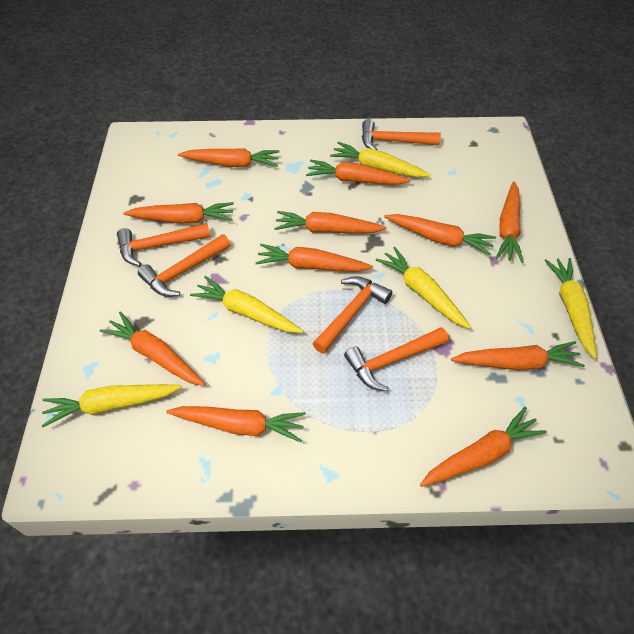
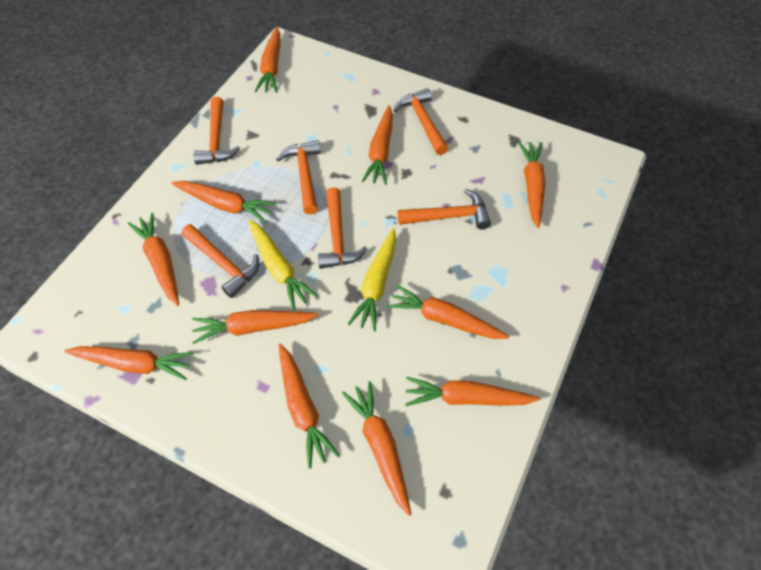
orange hammer: 5 -> 6
yellow carrot: 5 -> 2

